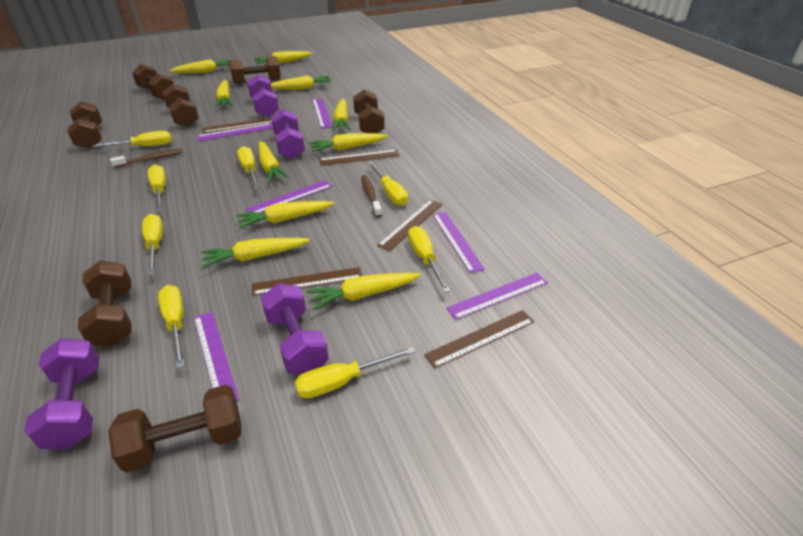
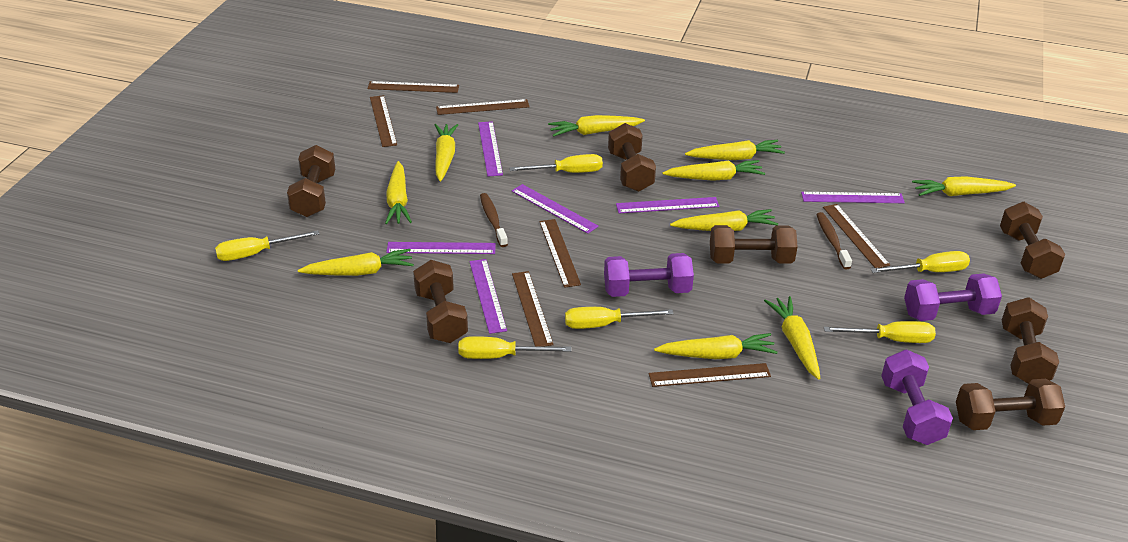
brown ruler: 5 -> 7
purple dumbbell: 4 -> 3
yellow screwdriver: 8 -> 6

